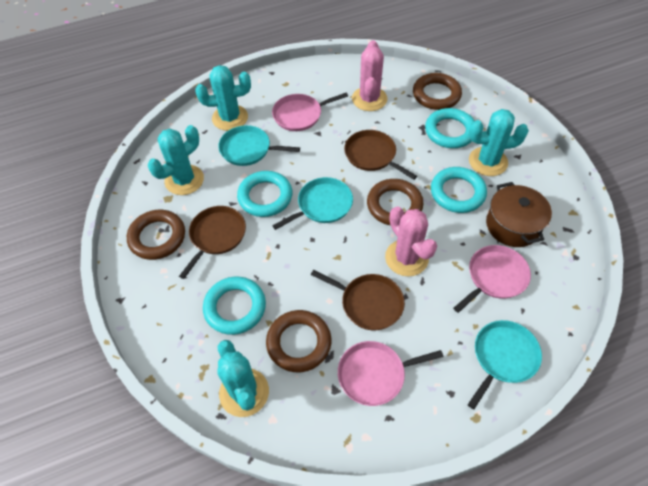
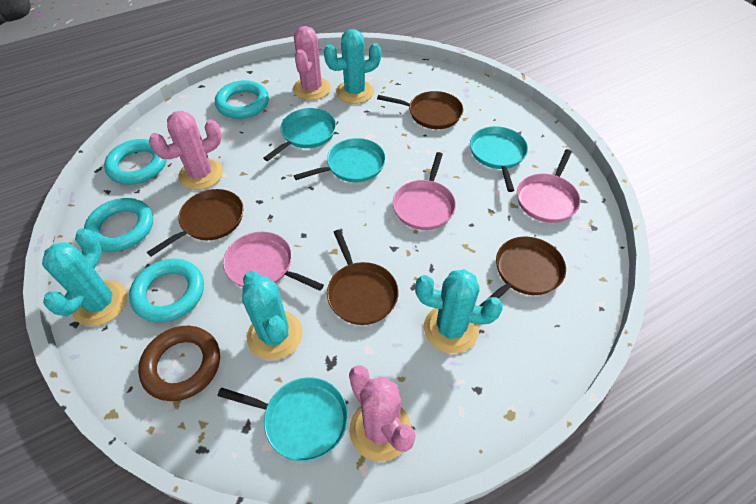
brown pan: 3 -> 4
brown pot: 1 -> 0
brown ring: 4 -> 1
pink cactus: 2 -> 3
turquoise pan: 3 -> 4

